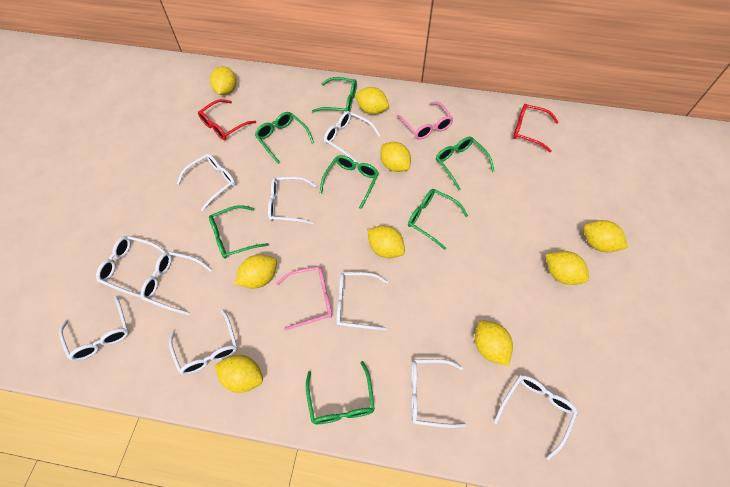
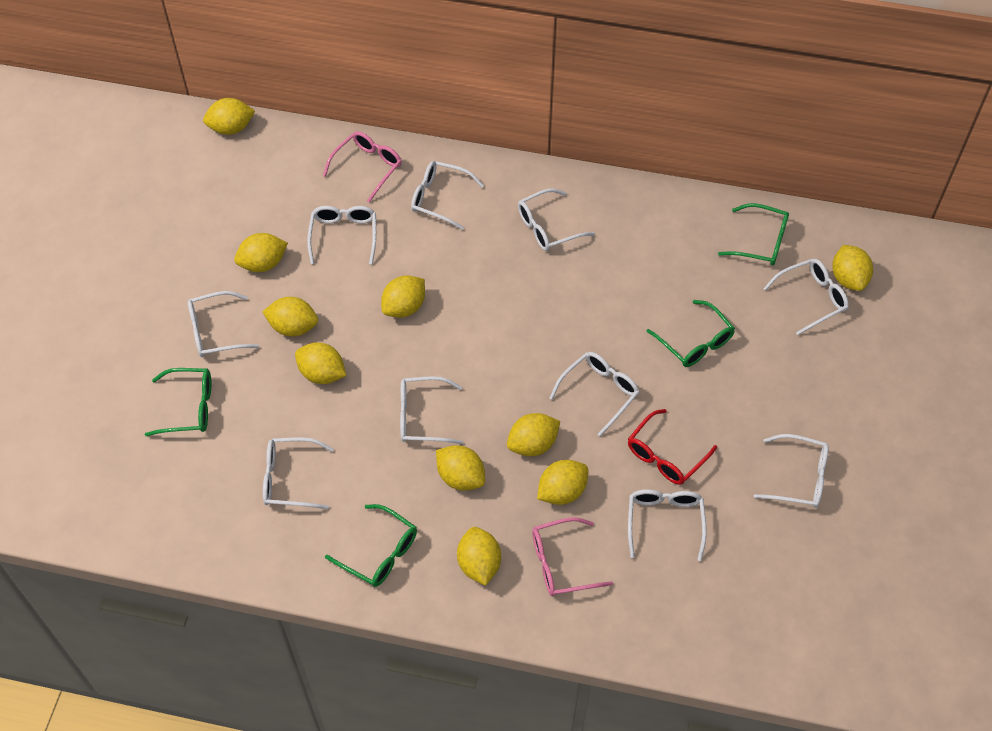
green glasses: 7 -> 4
red glasses: 2 -> 1
yellow lemon: 9 -> 10

